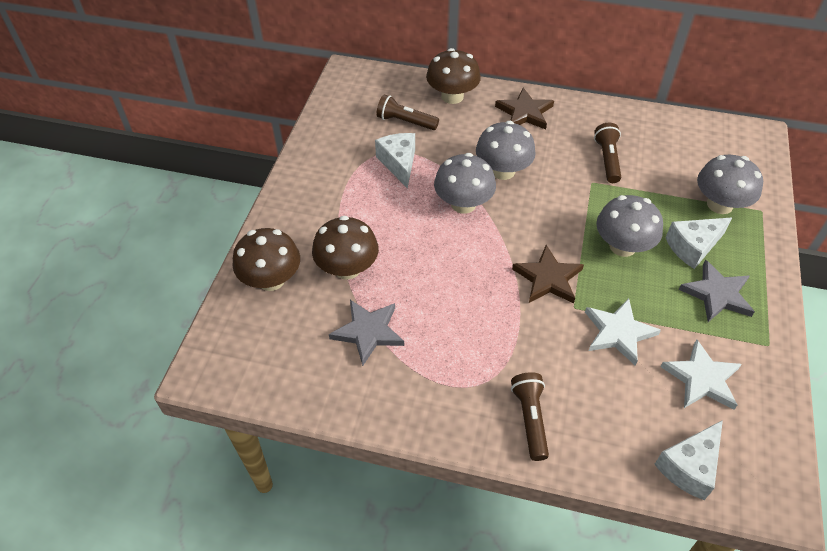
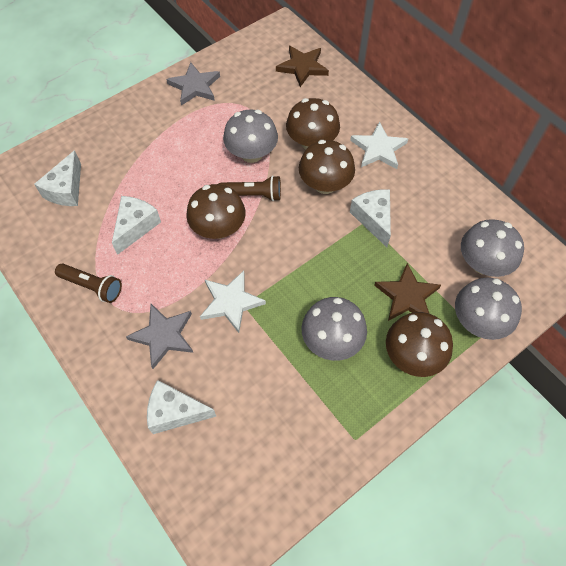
brown flashlight: 3 -> 2
brown mushroom: 3 -> 4
white cheese: 3 -> 4

